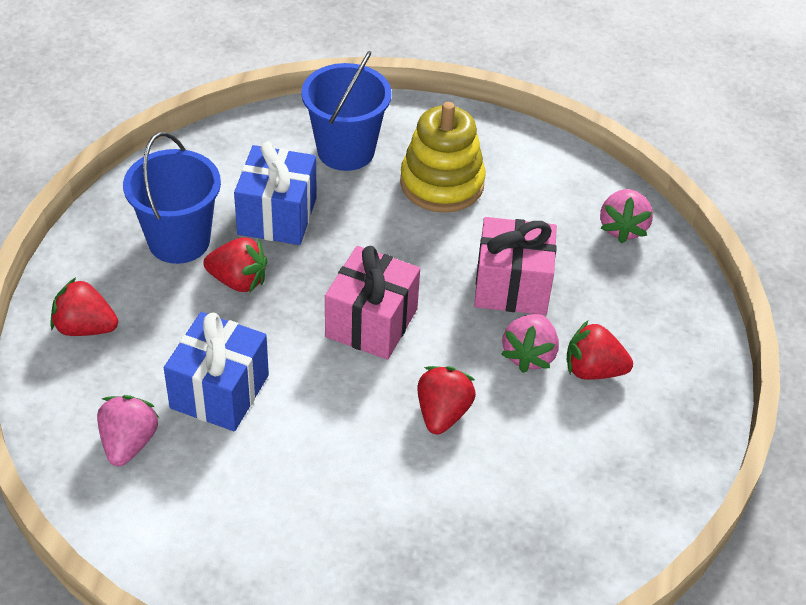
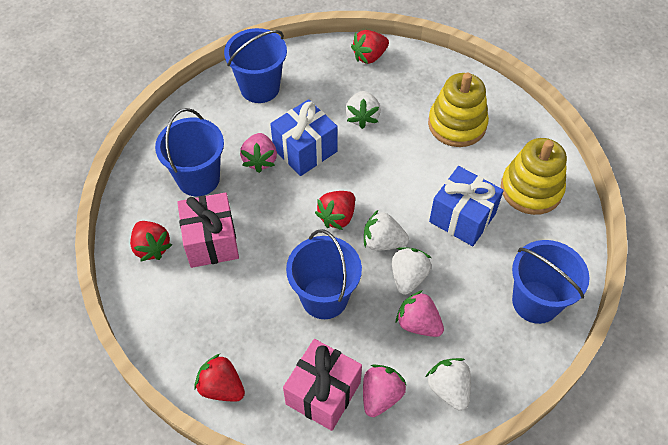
blue bucket: 2 -> 4
white strawberry: 0 -> 4
yellow stacking toy: 1 -> 2

